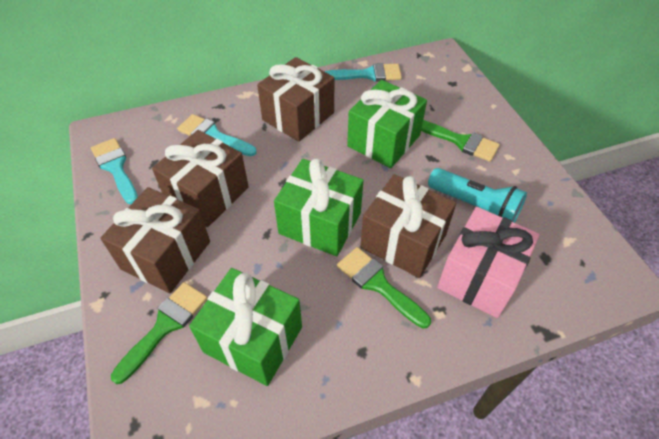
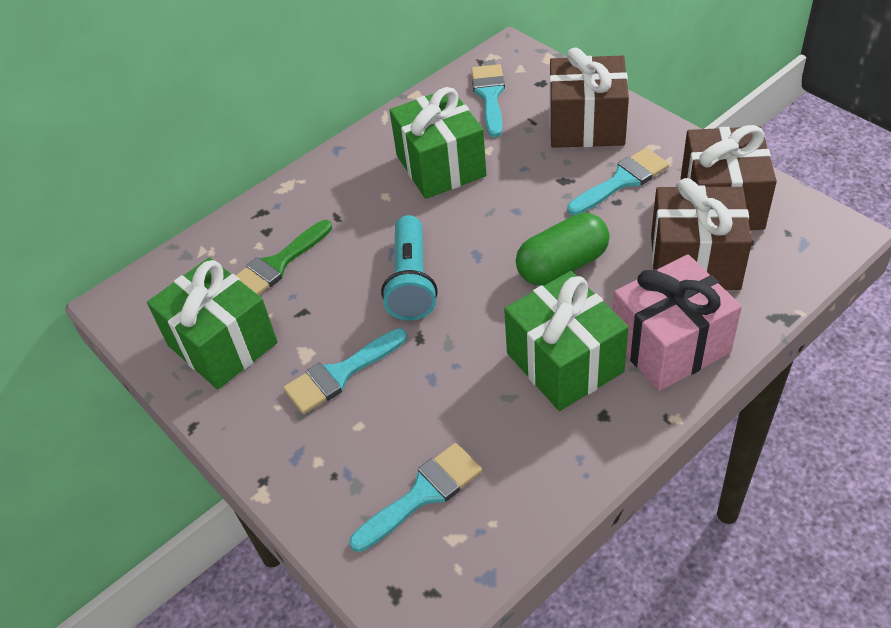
brown gift: 4 -> 3
green brush: 3 -> 1
green capsule: 0 -> 1
turquoise brush: 3 -> 4

